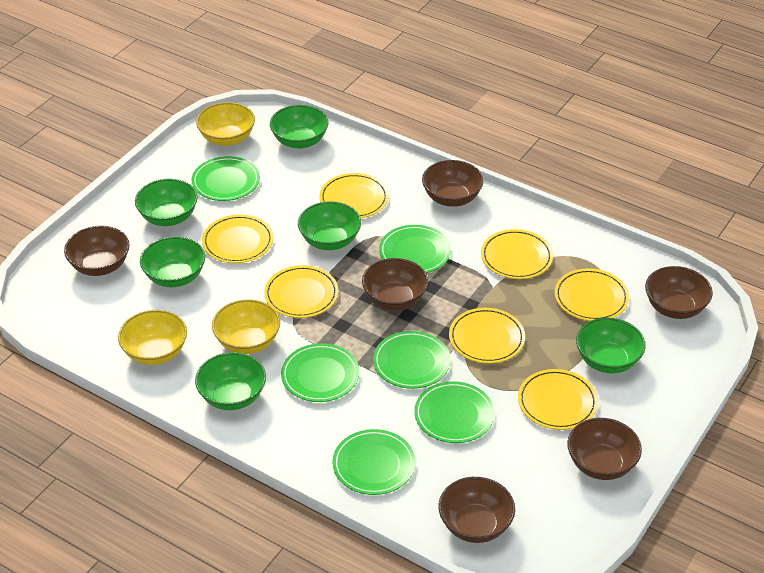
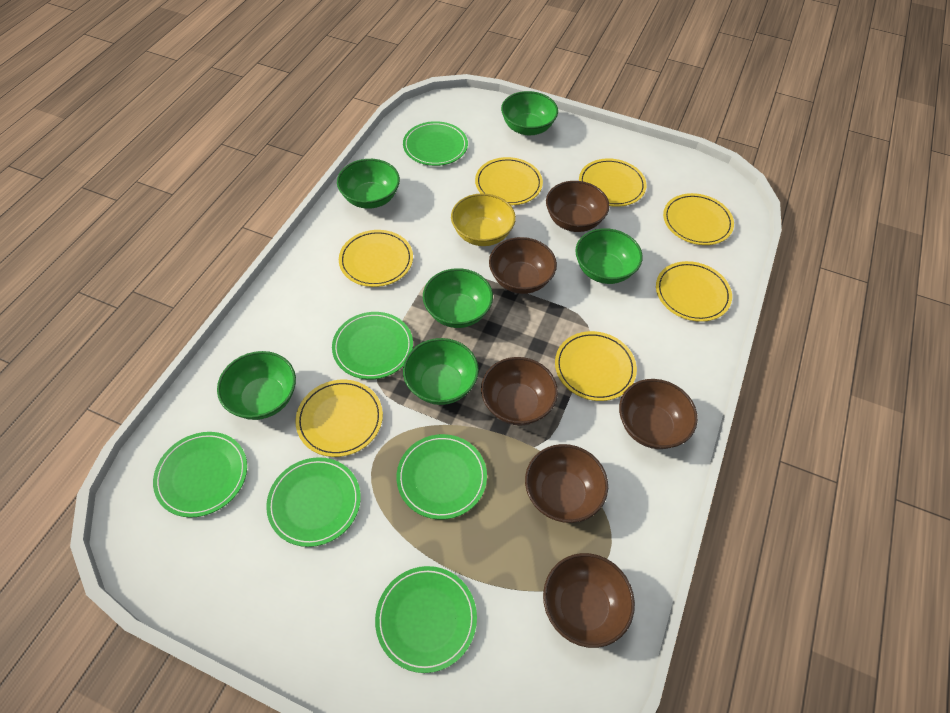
yellow bowl: 3 -> 1

